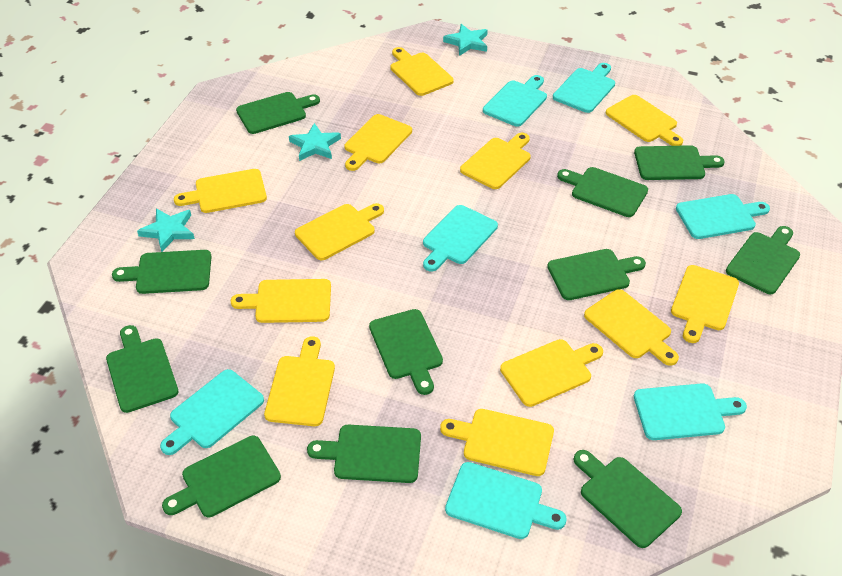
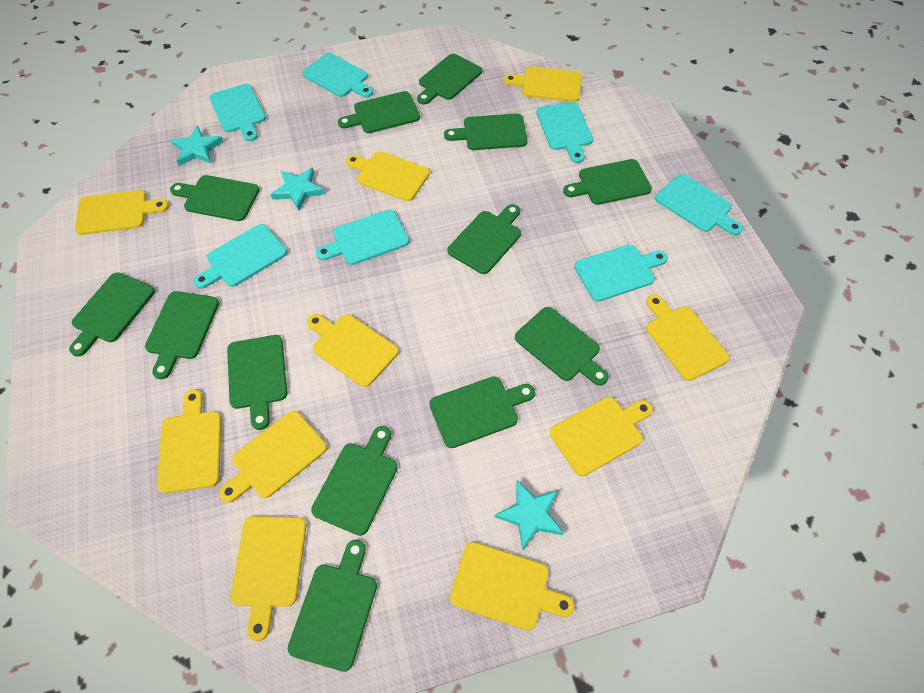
green cutting board: 11 -> 13
yellow cutting board: 12 -> 10

